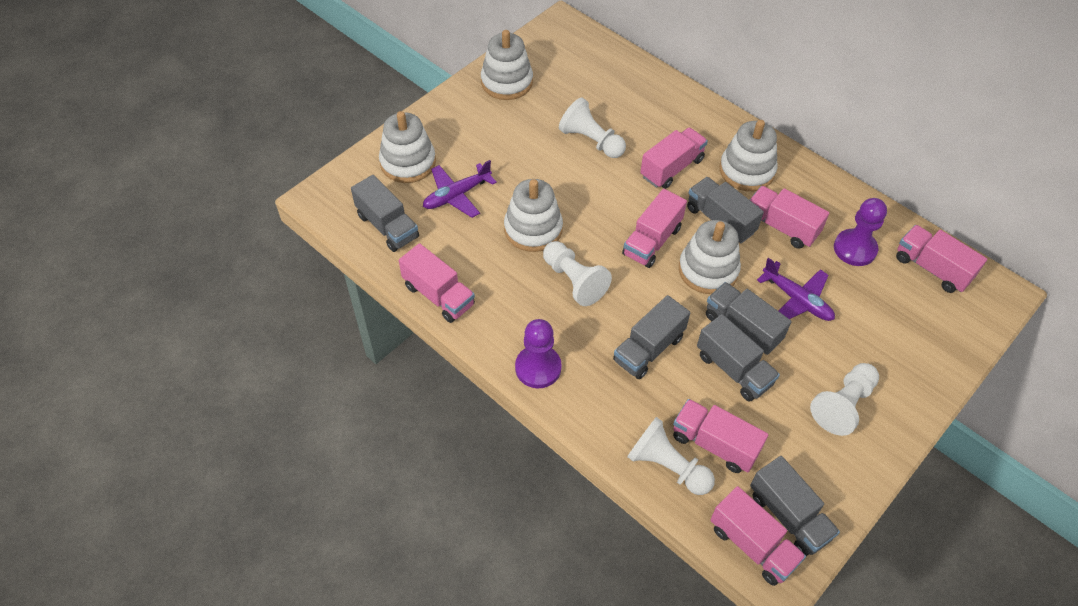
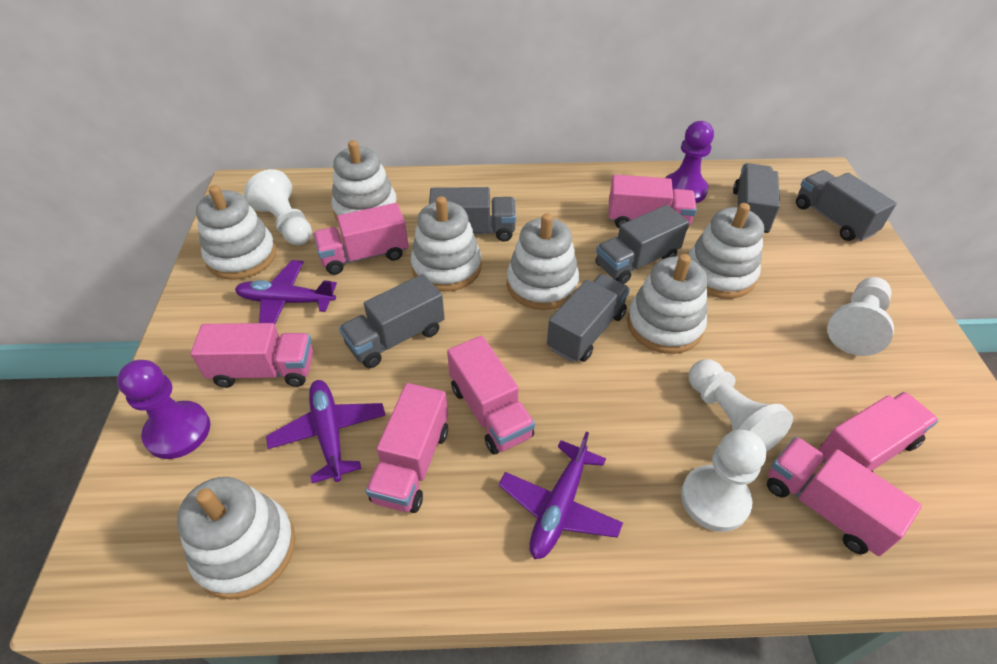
purple plane: 2 -> 3
white stacking toy: 5 -> 7

